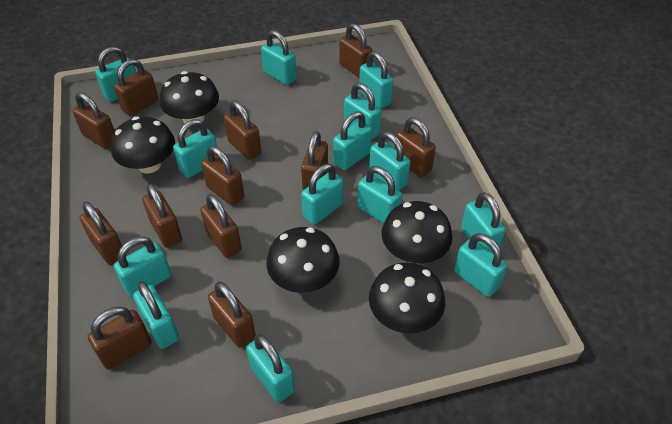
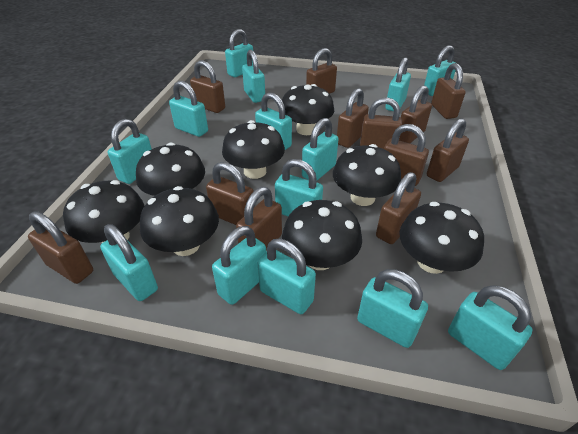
black mushroom: 5 -> 8

